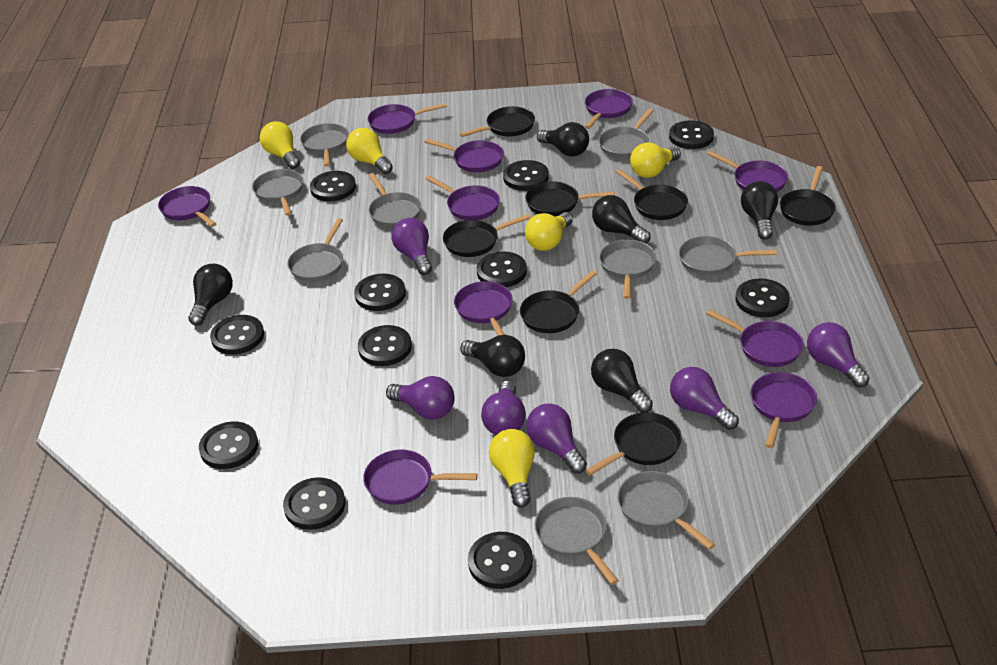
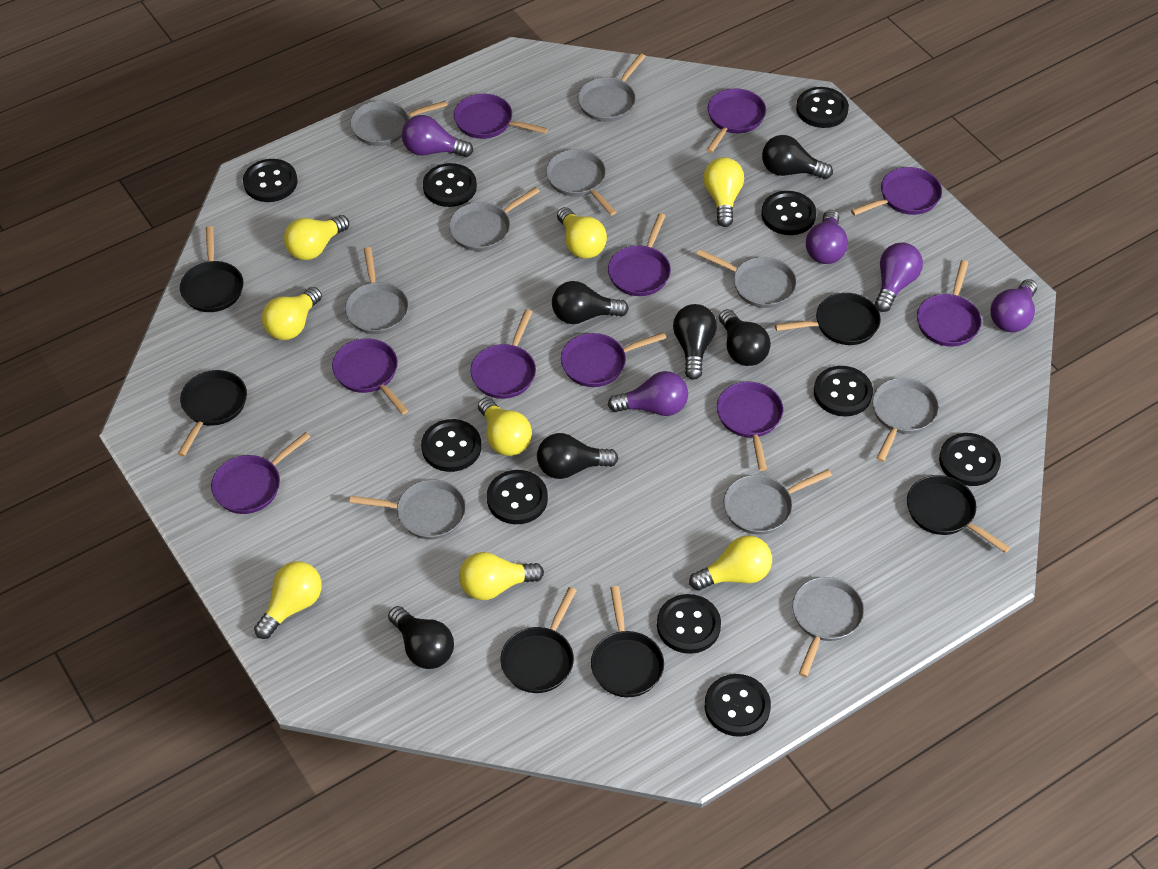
black button: 11 -> 10
black pan: 7 -> 6
grey pan: 9 -> 10
purple light bulb: 6 -> 5
yellow light bulb: 5 -> 8

